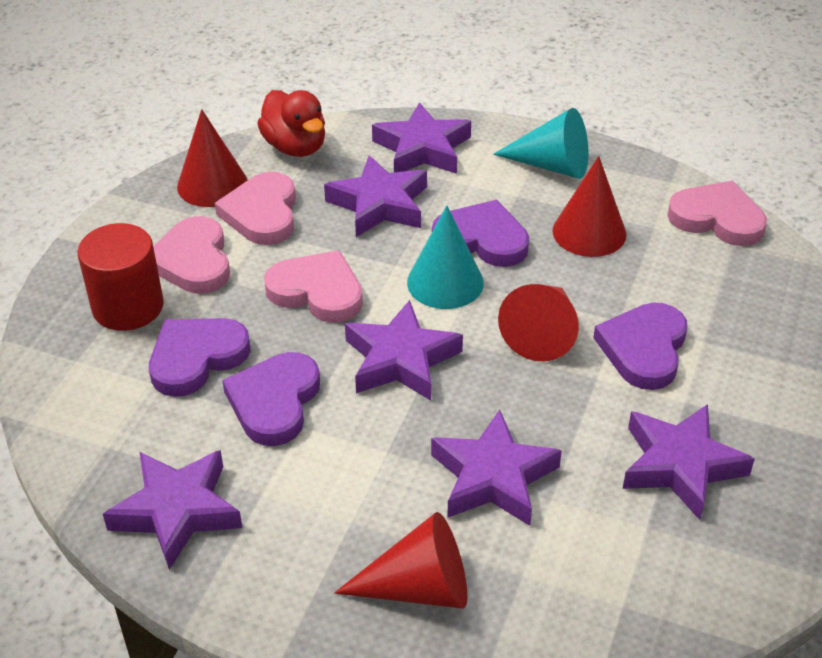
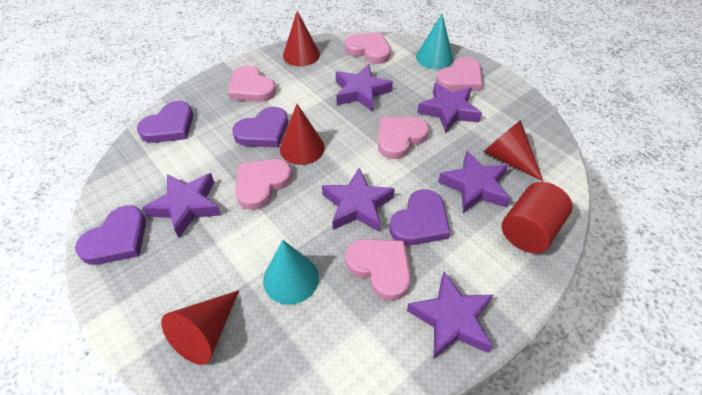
pink heart: 4 -> 6
red duck: 1 -> 0

